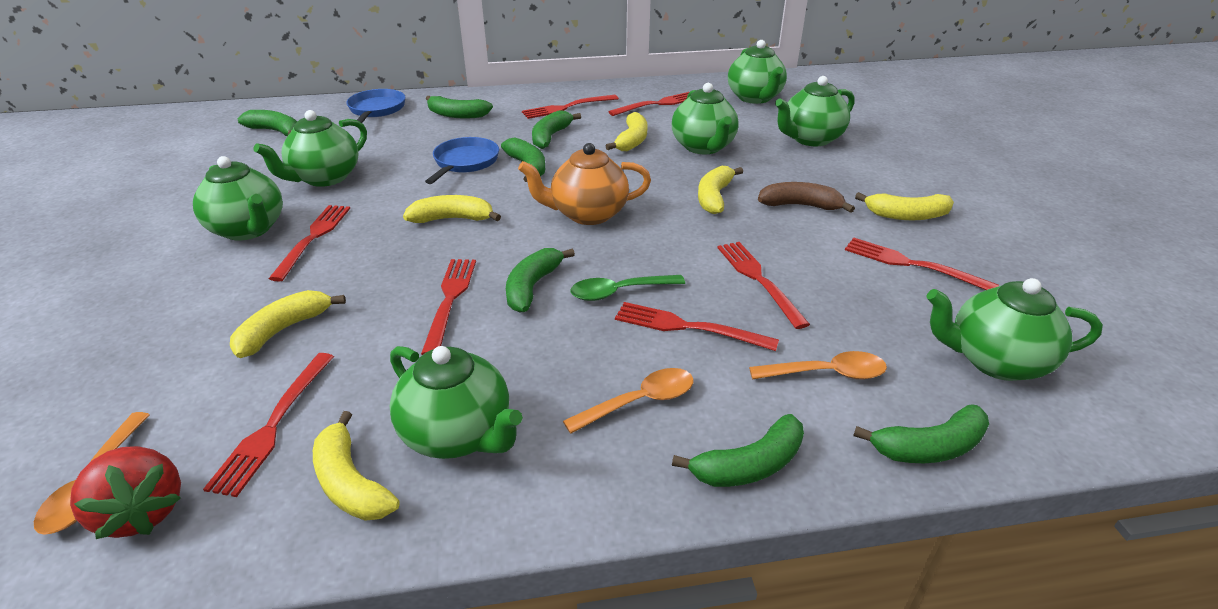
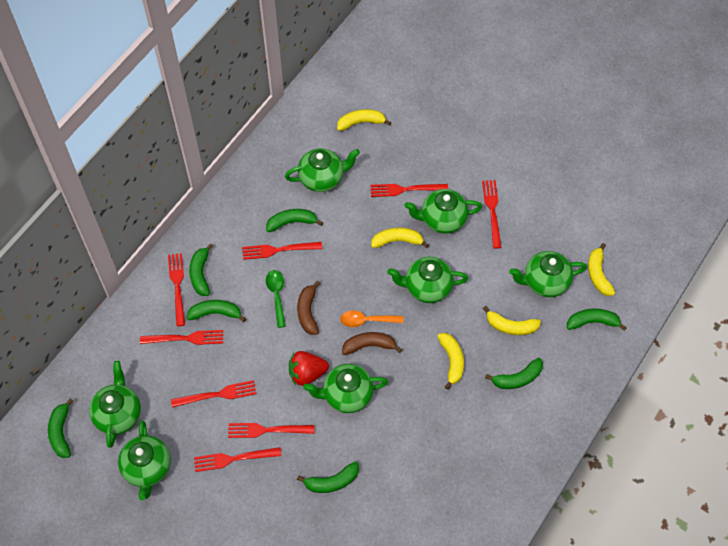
blue pan: 2 -> 0
brown banana: 1 -> 2
orange spoon: 3 -> 1
orange teapot: 1 -> 0
yellow banana: 6 -> 5

